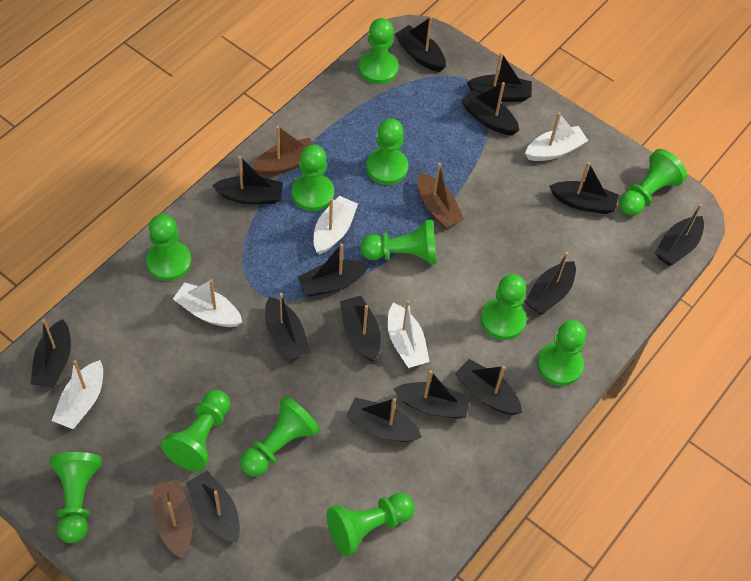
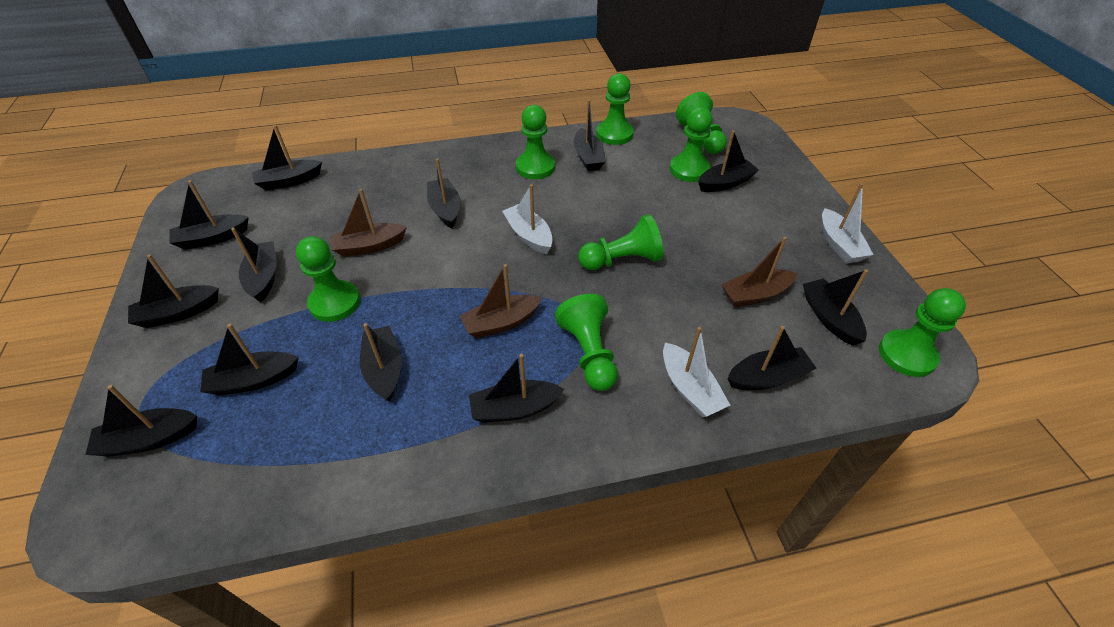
black boat: 15 -> 13
green pawn: 12 -> 8
white boat: 5 -> 3

